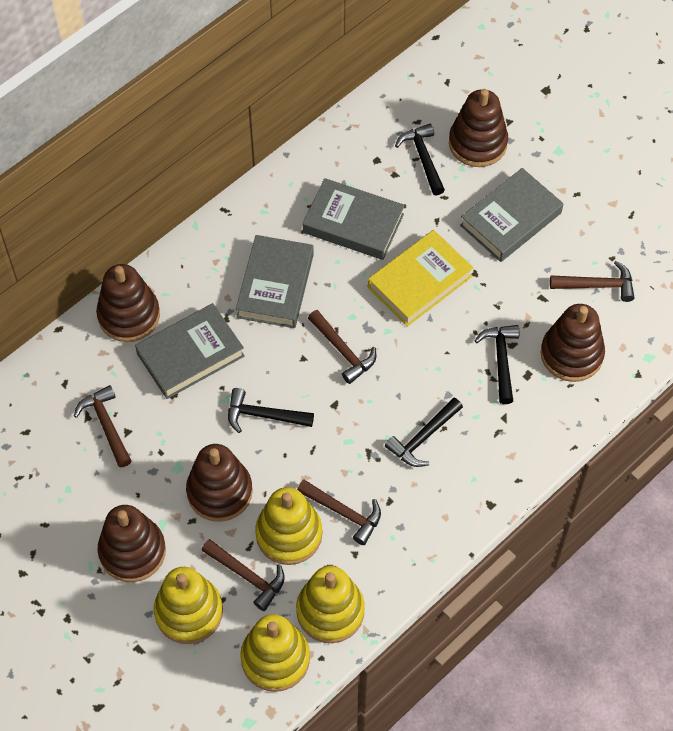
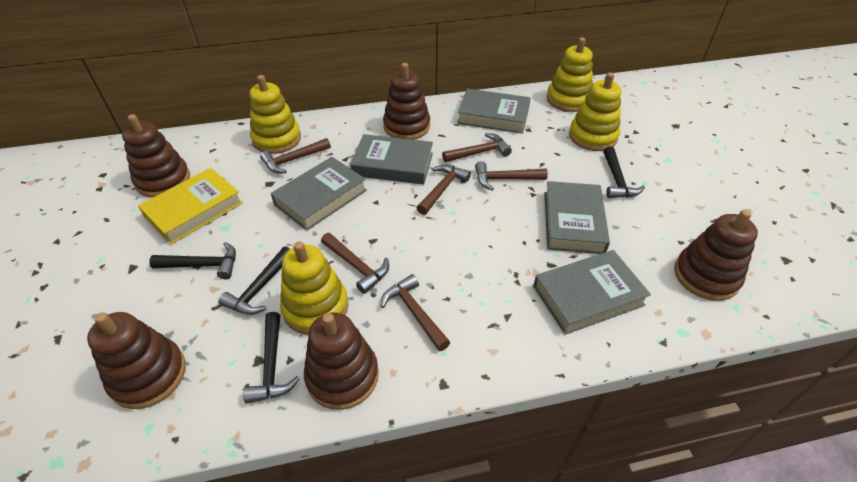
brown hammer: 5 -> 6
grey book: 4 -> 5

